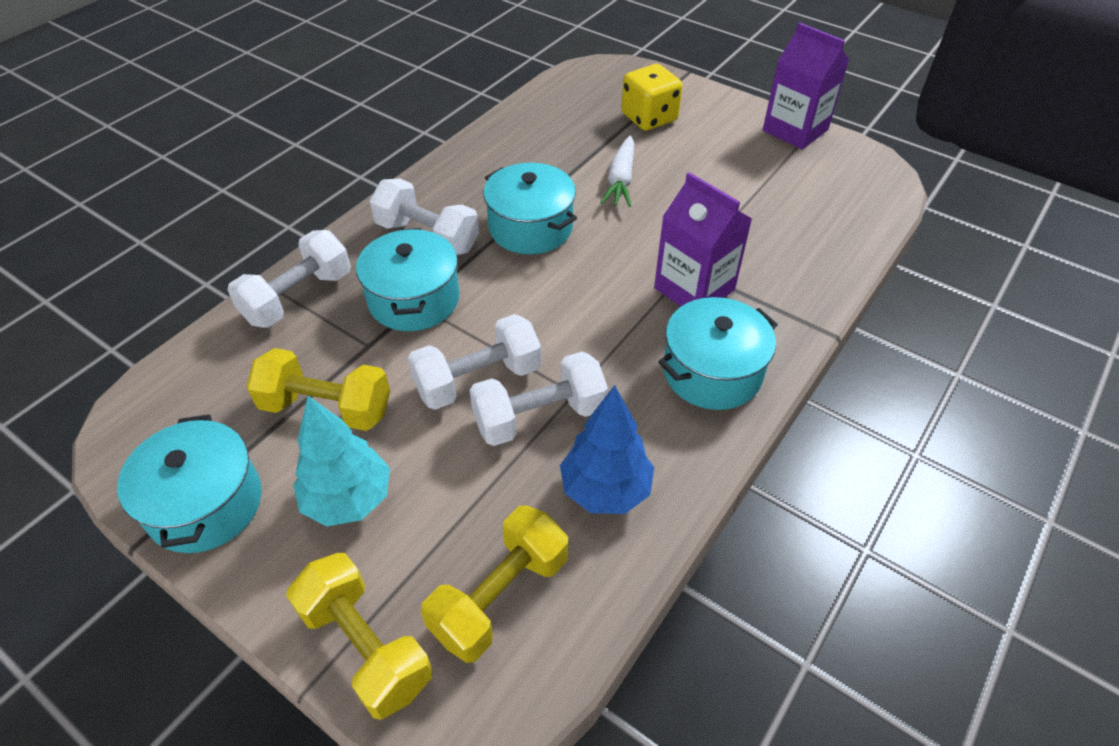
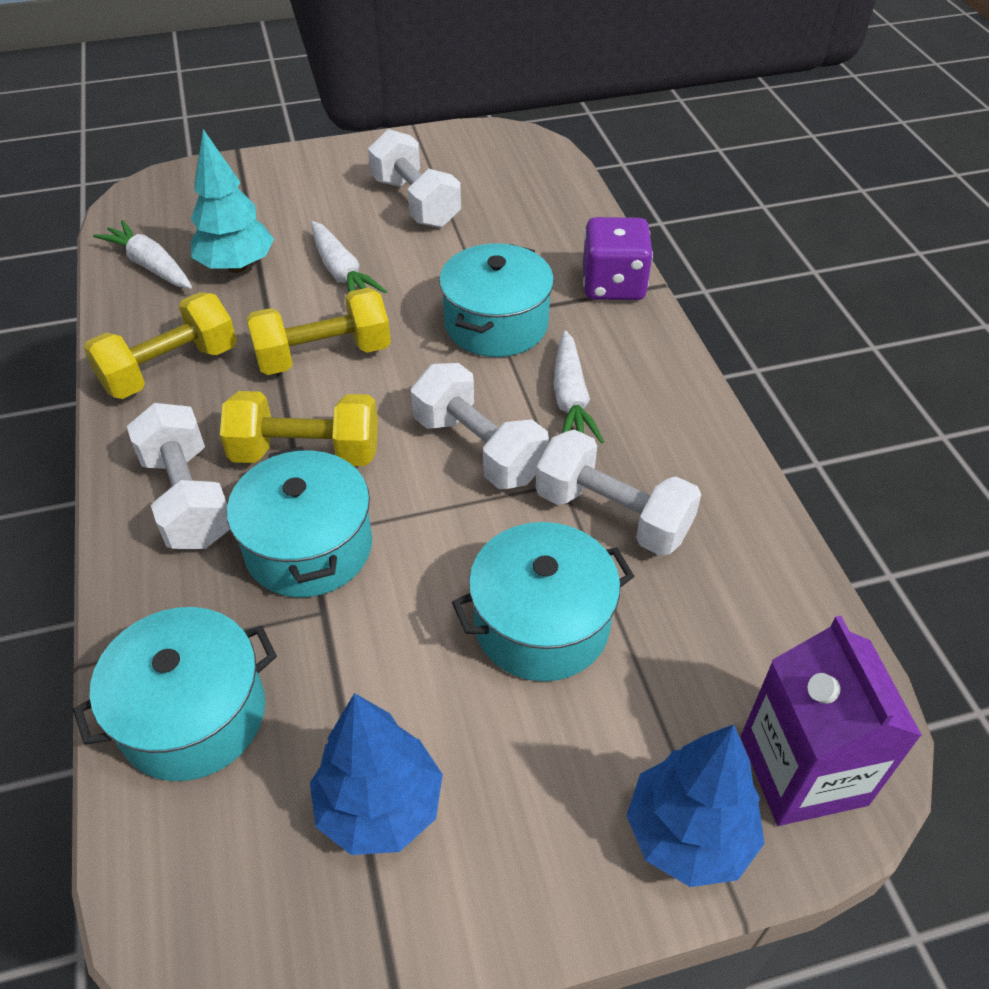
blue tree: 1 -> 2
purple carton: 2 -> 1
purple dice: 0 -> 1
white carrot: 1 -> 3
yellow dice: 1 -> 0

